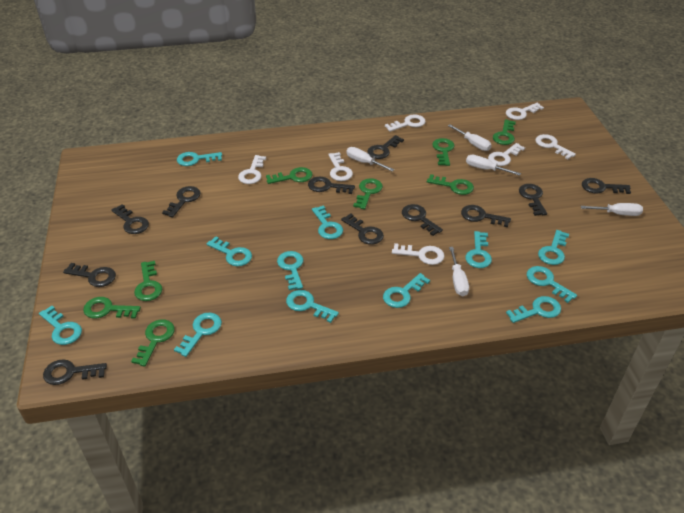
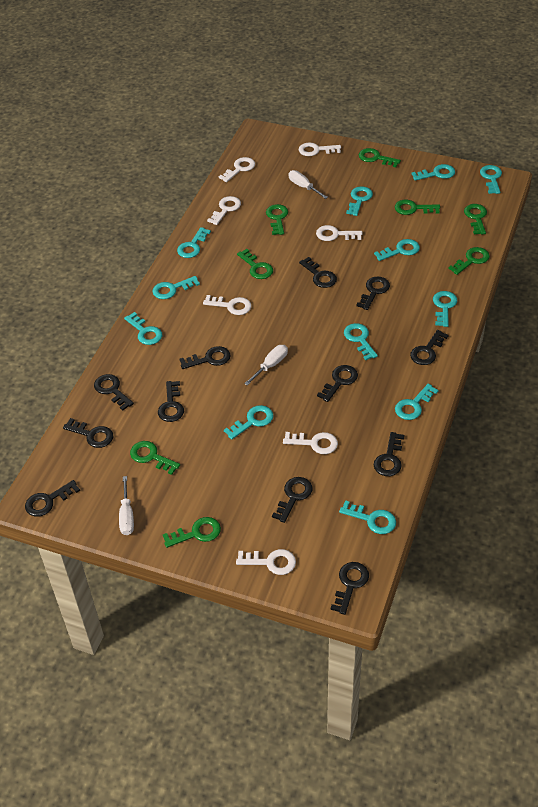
black key: 11 -> 12
white screwdriver: 5 -> 3

